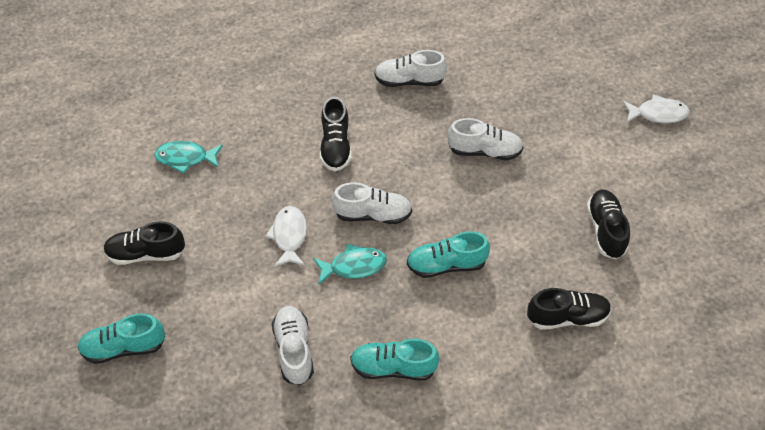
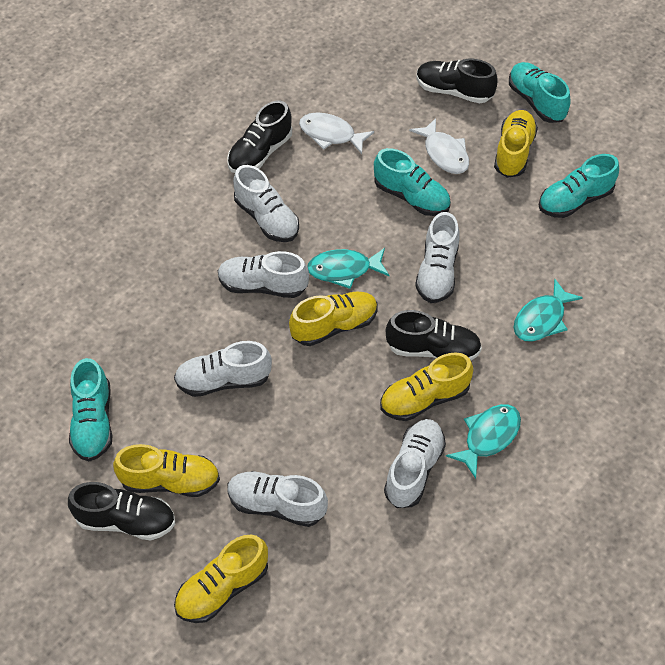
turquoise fish: 2 -> 3
turquoise shoe: 3 -> 4
white shoe: 4 -> 6
yellow shoe: 0 -> 5

